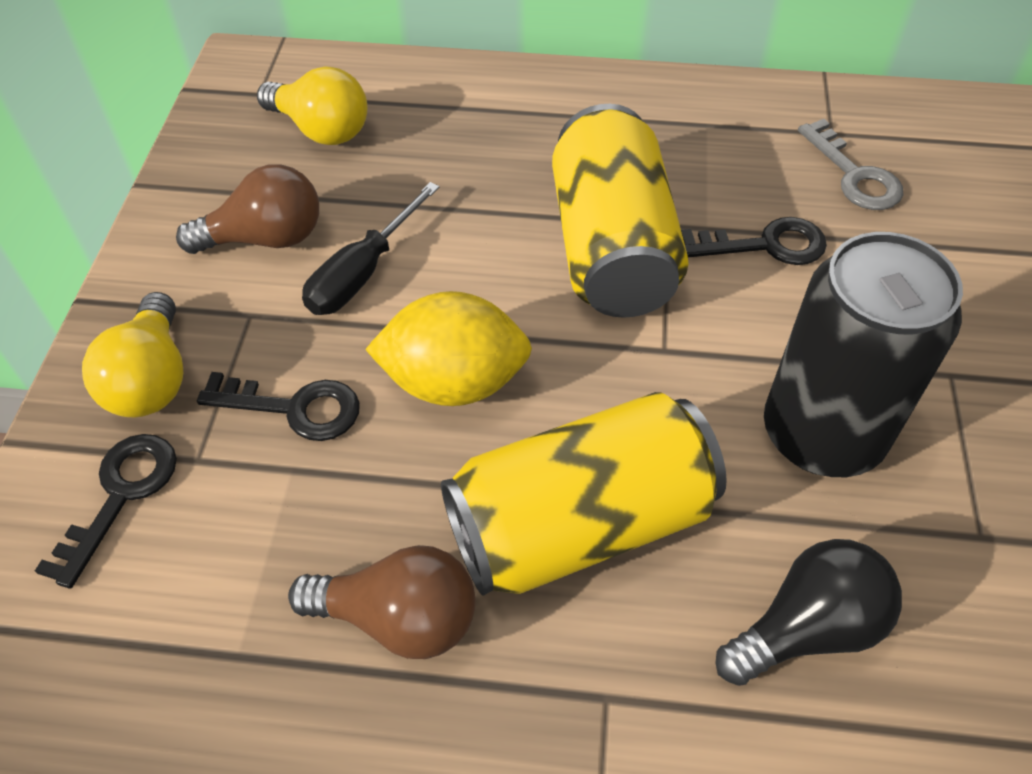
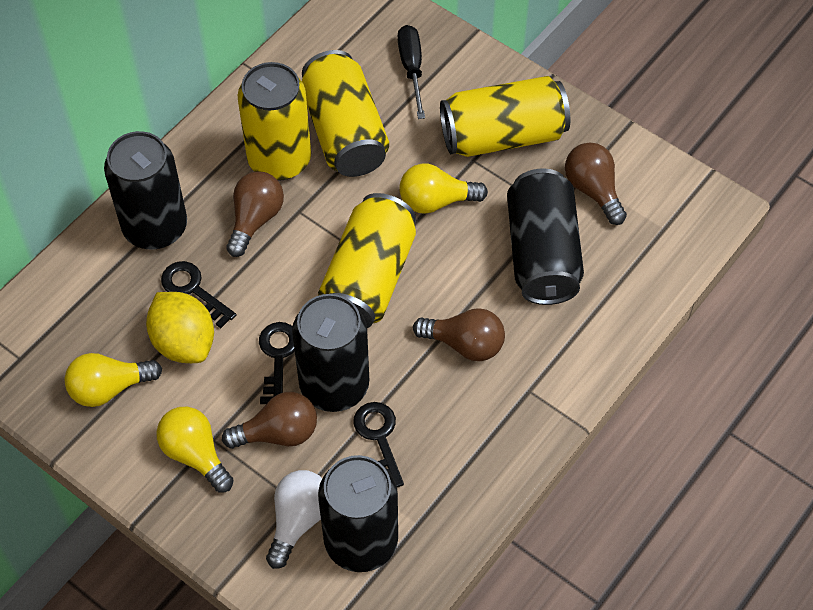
black can: 1 -> 4
black light bulb: 1 -> 0
brown light bulb: 2 -> 4
grey key: 1 -> 0
white light bulb: 0 -> 1
yellow can: 2 -> 4
yellow light bulb: 2 -> 3

